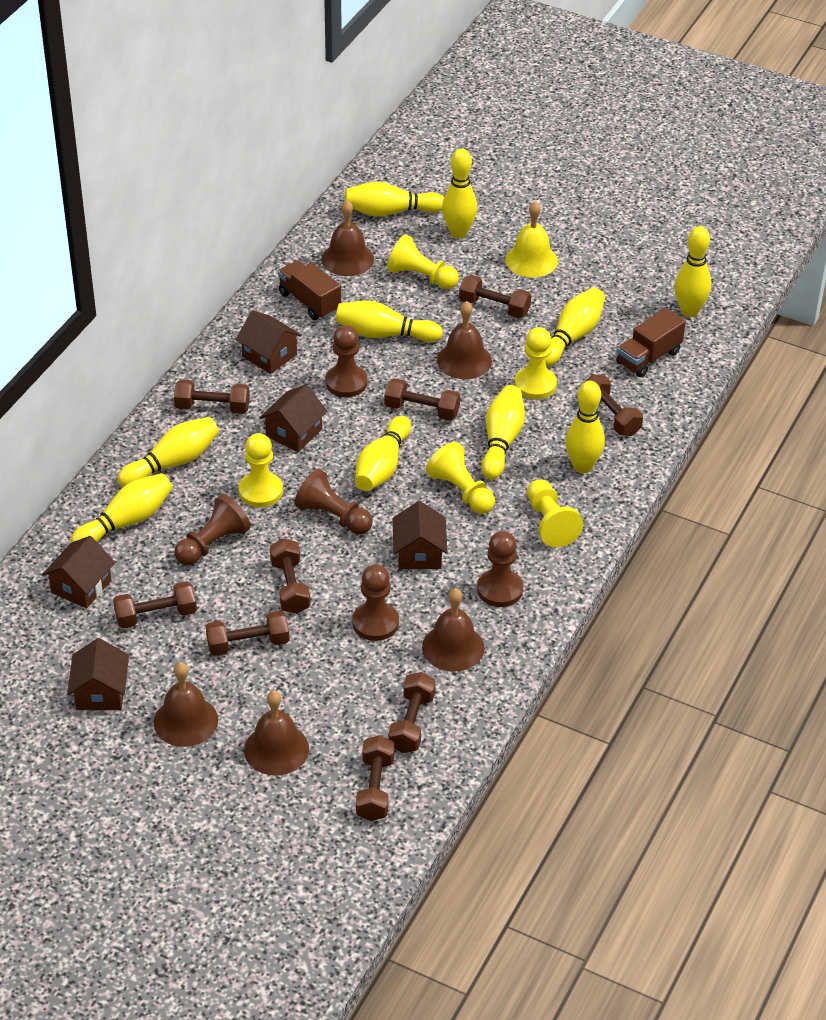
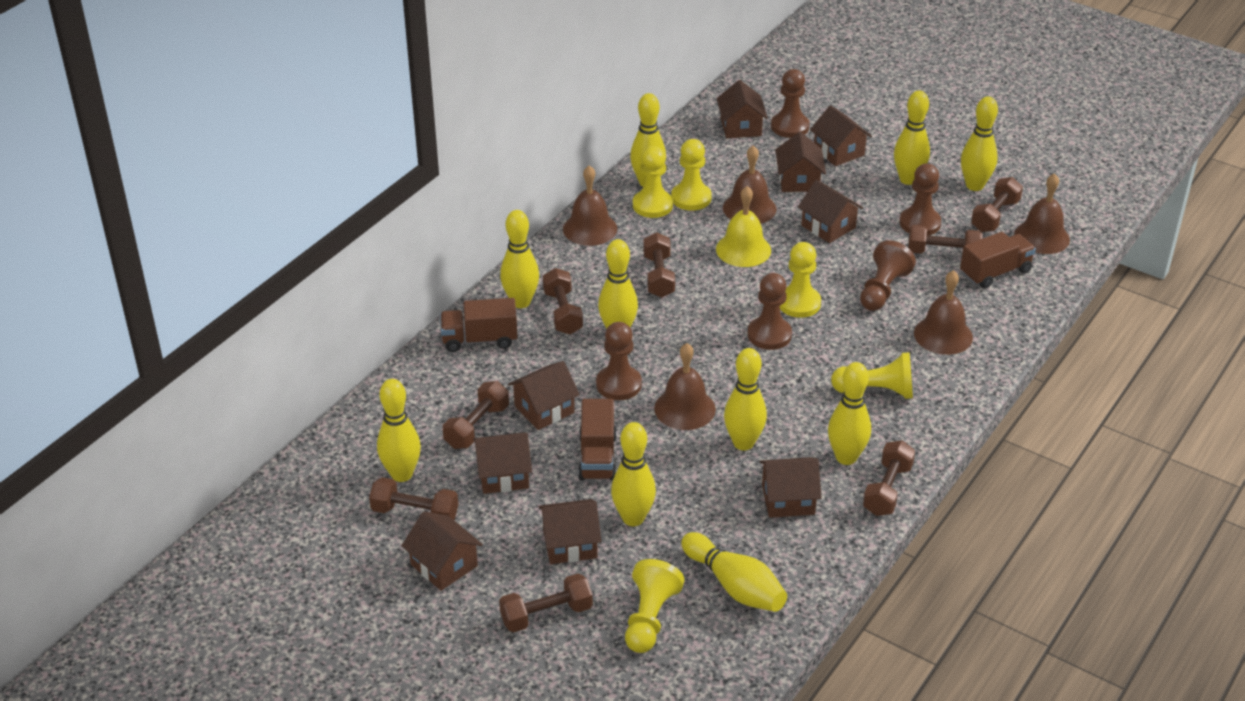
brown dumbbell: 9 -> 8
brown house: 5 -> 9
brown truck: 2 -> 3

